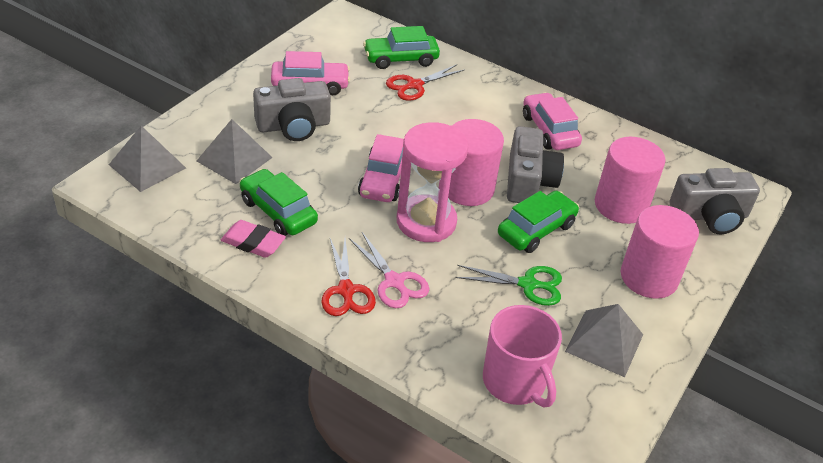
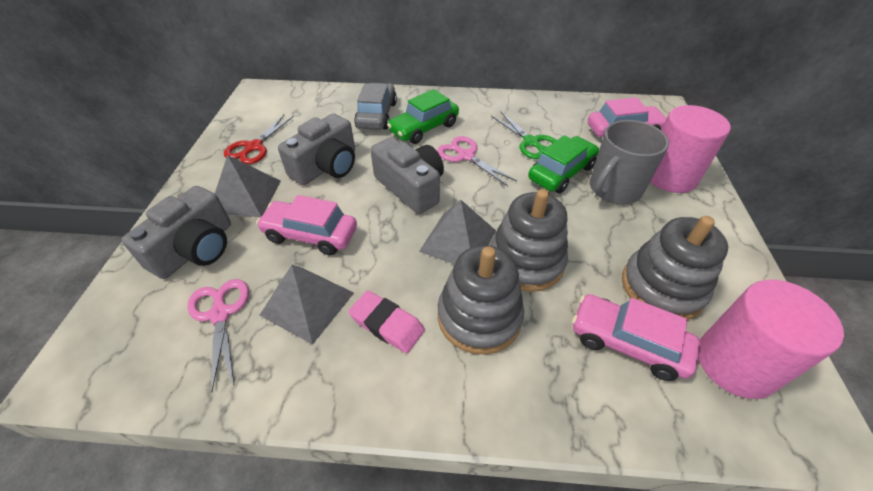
green car: 3 -> 2
grey car: 0 -> 1
grey mug: 0 -> 1
grey stacking toy: 0 -> 3
pink cylinder: 3 -> 2
pink hourglass: 1 -> 0
pink mug: 1 -> 0
pink scissors: 1 -> 2
red scissors: 2 -> 1

